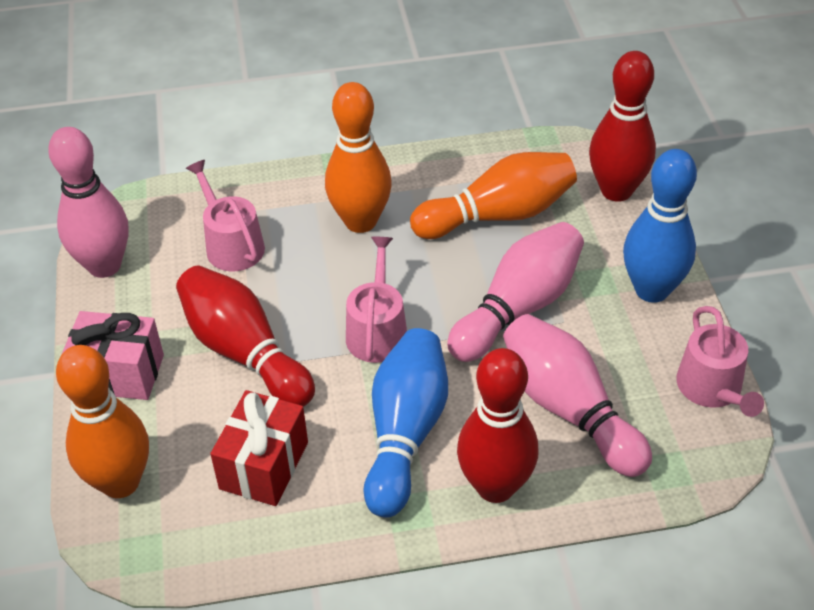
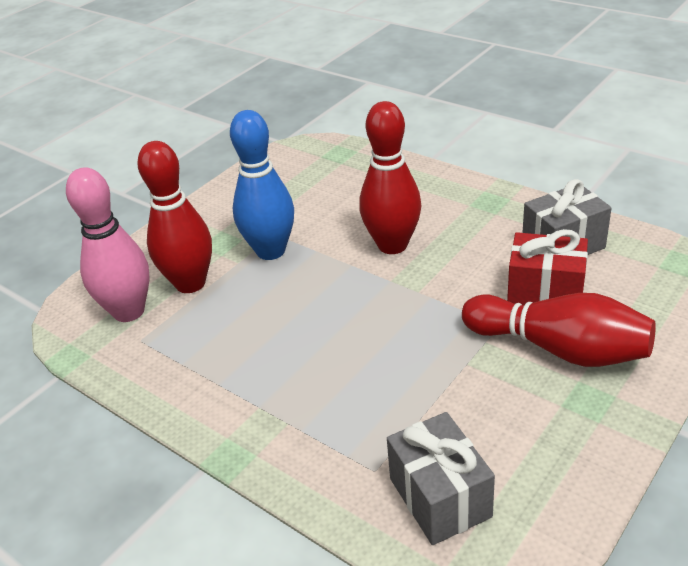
blue bowling pin: 2 -> 1
grey gift: 0 -> 2
orange bowling pin: 3 -> 0
pink bowling pin: 3 -> 1
pink gift: 1 -> 0
pink watering can: 3 -> 0

